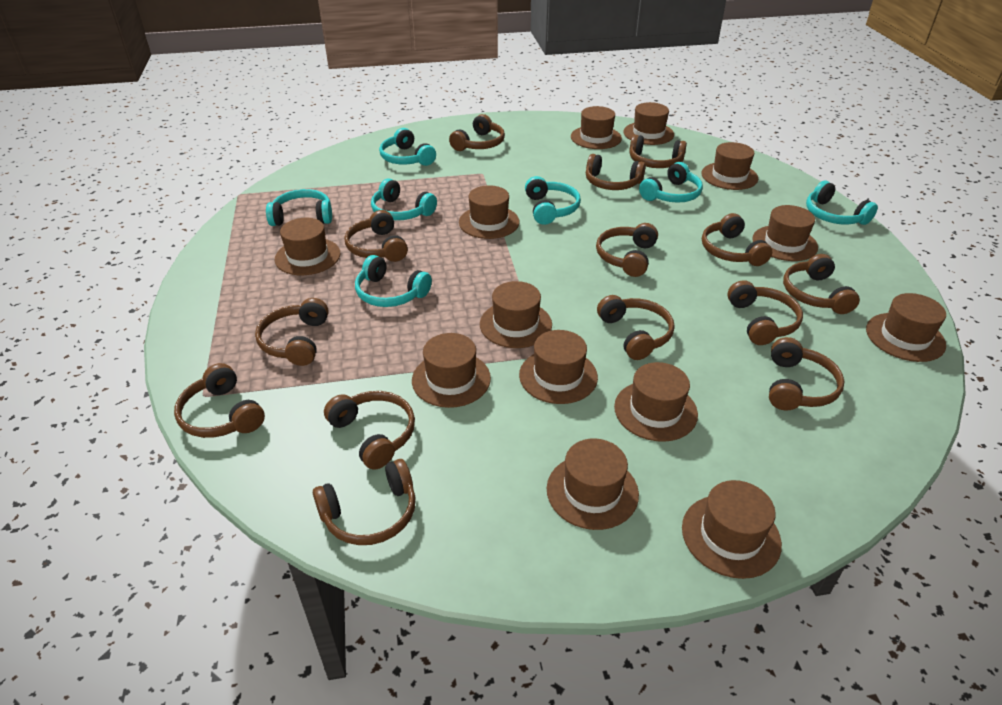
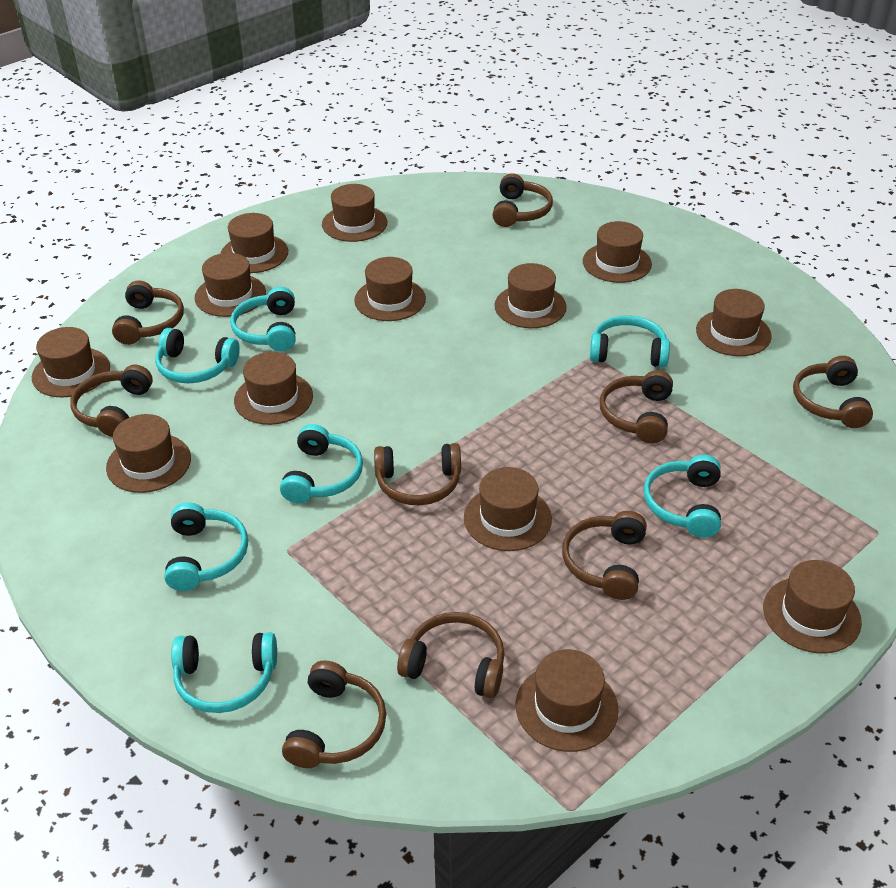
brown headphones: 14 -> 9

